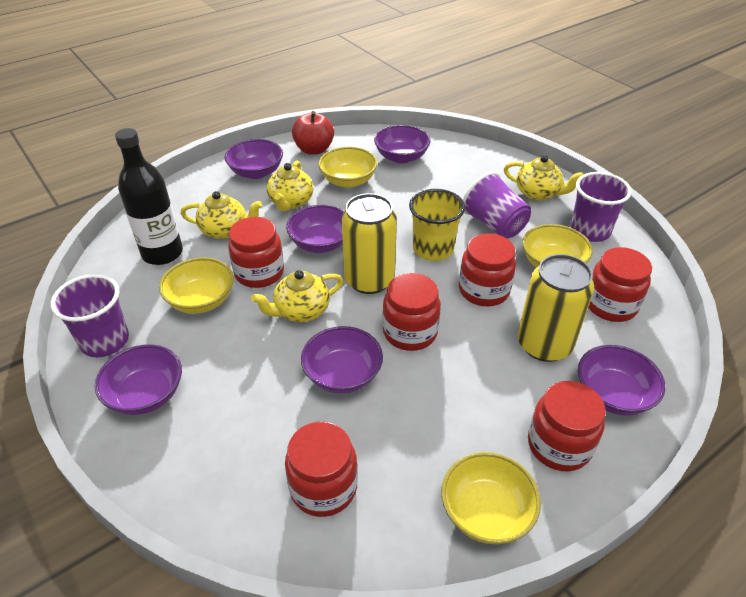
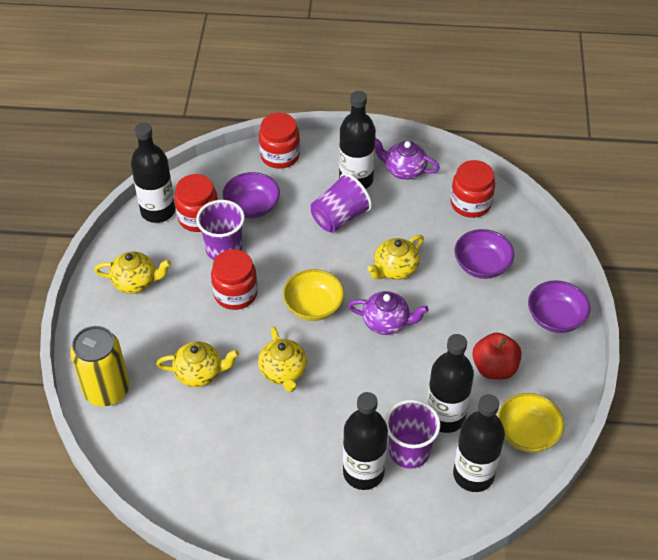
black bottle: 1 -> 5
purple bowl: 6 -> 3
purple teapot: 0 -> 2
red jar: 6 -> 4
yellow bowl: 4 -> 2
yellow can: 2 -> 1
yellow cup: 1 -> 0

